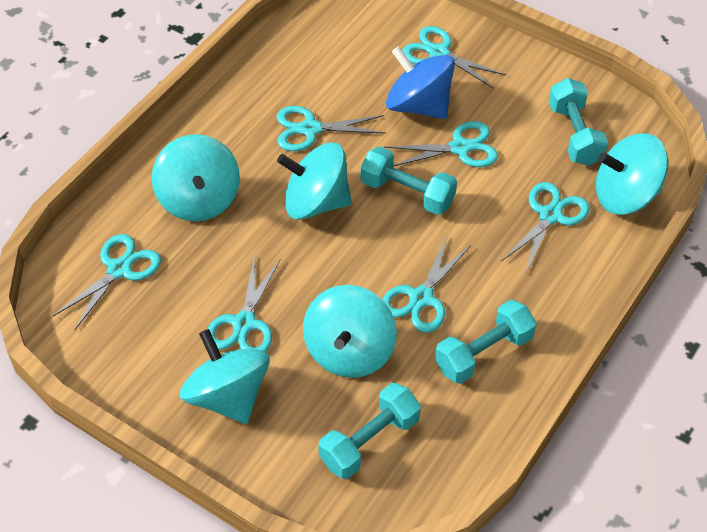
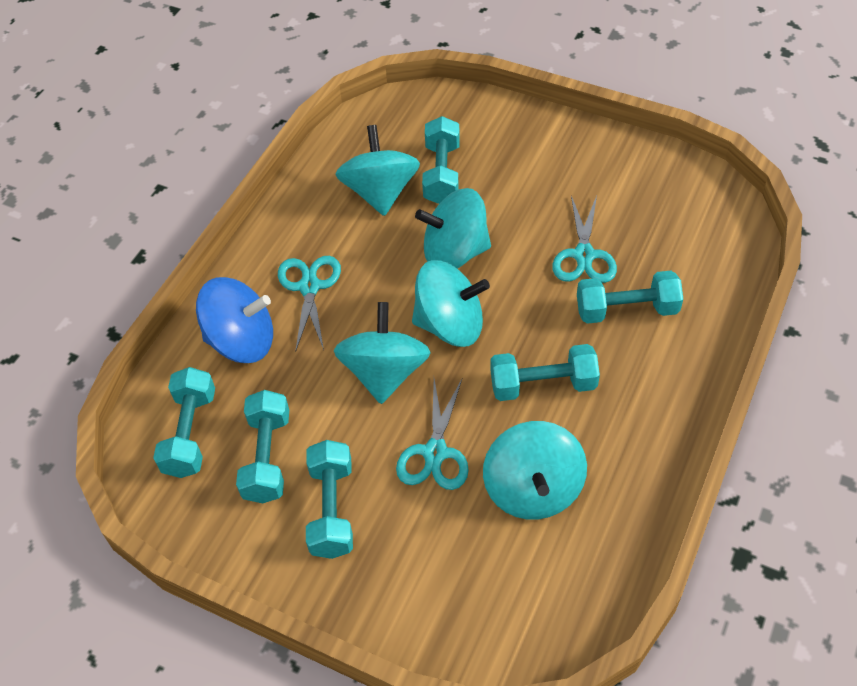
turquoise dumbbell: 4 -> 6
turquoise scissors: 7 -> 3

